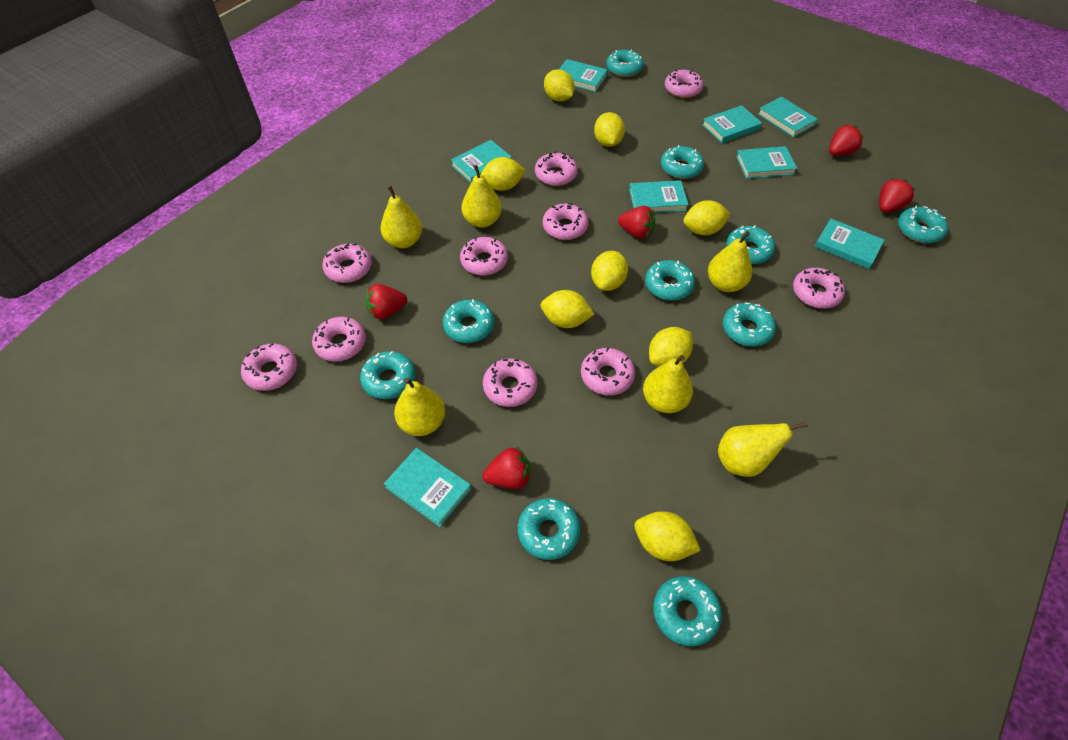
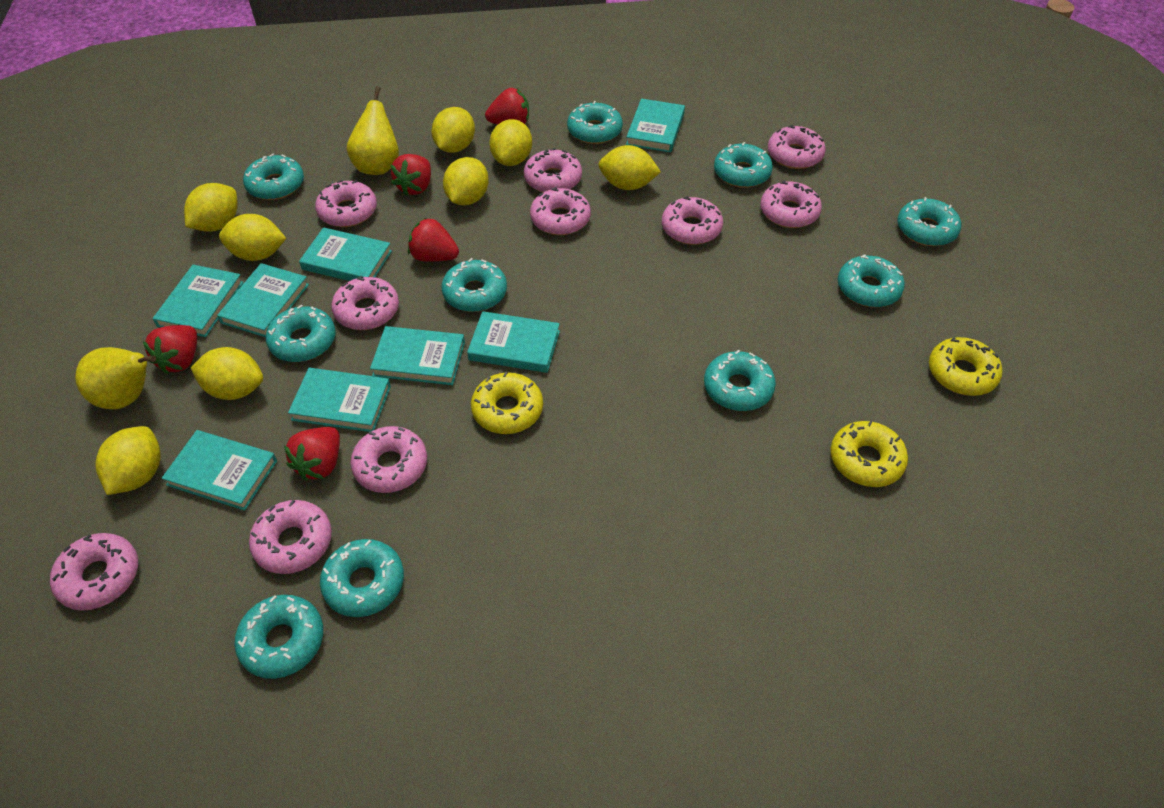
yellow donut: 0 -> 3
yellow pear: 6 -> 2

